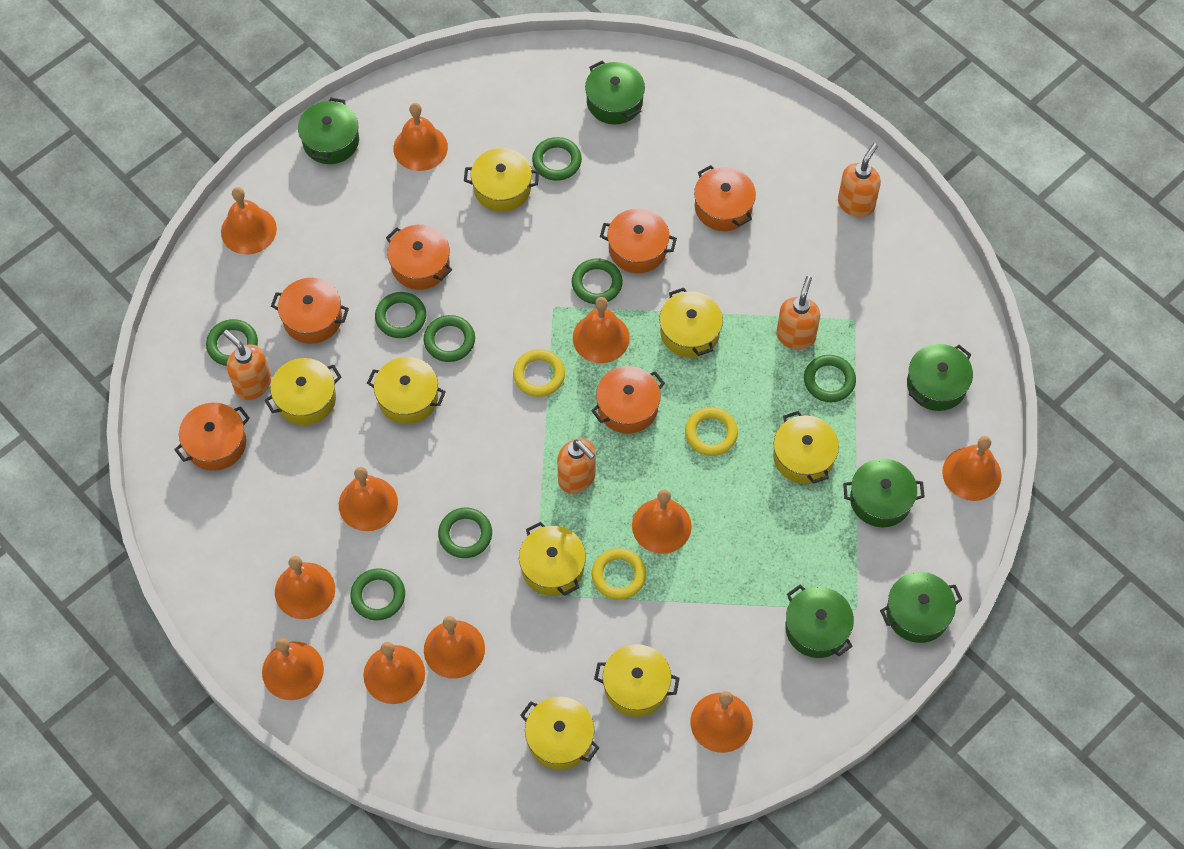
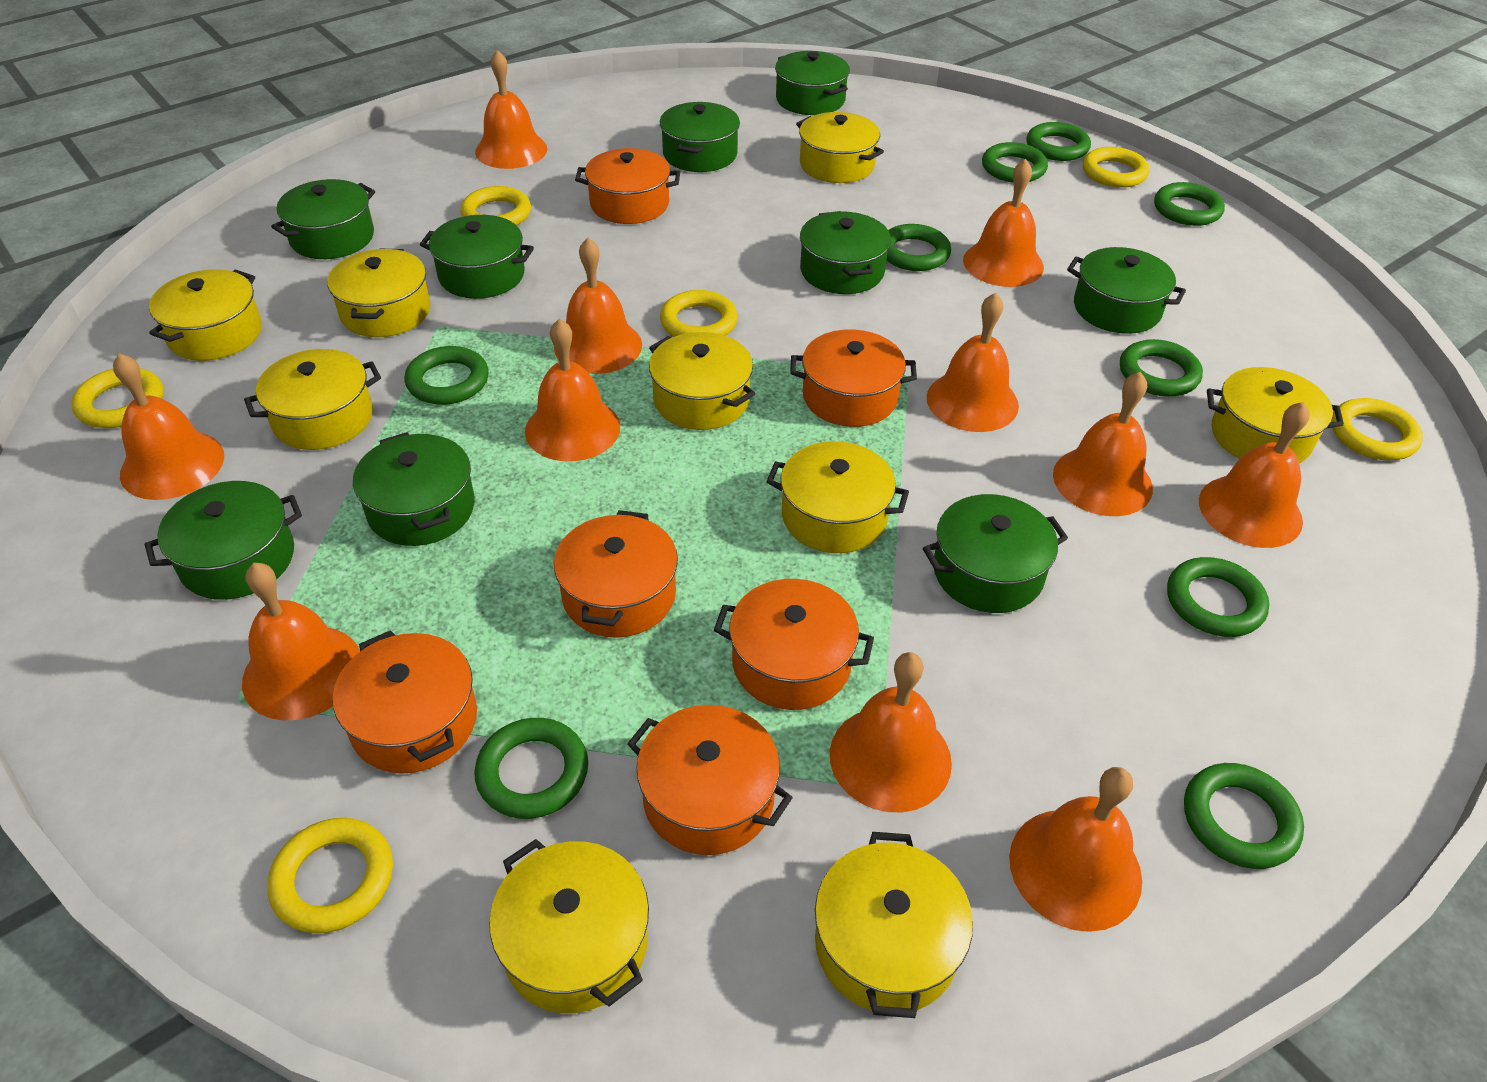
green pot: 6 -> 9
green ring: 8 -> 9
orange soap dispenser: 4 -> 0
yellow pot: 8 -> 9
yellow ring: 3 -> 6

